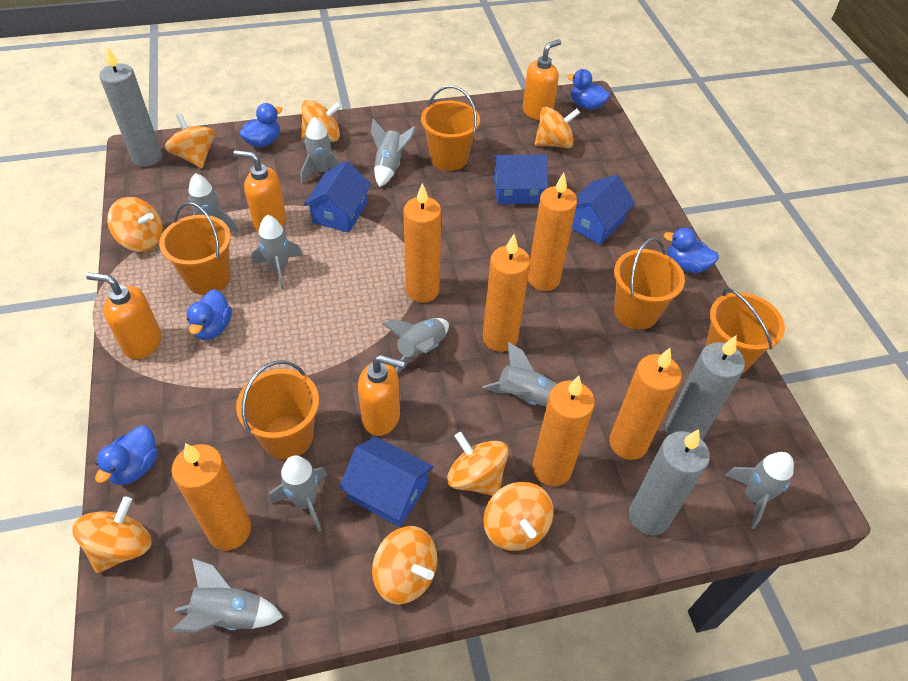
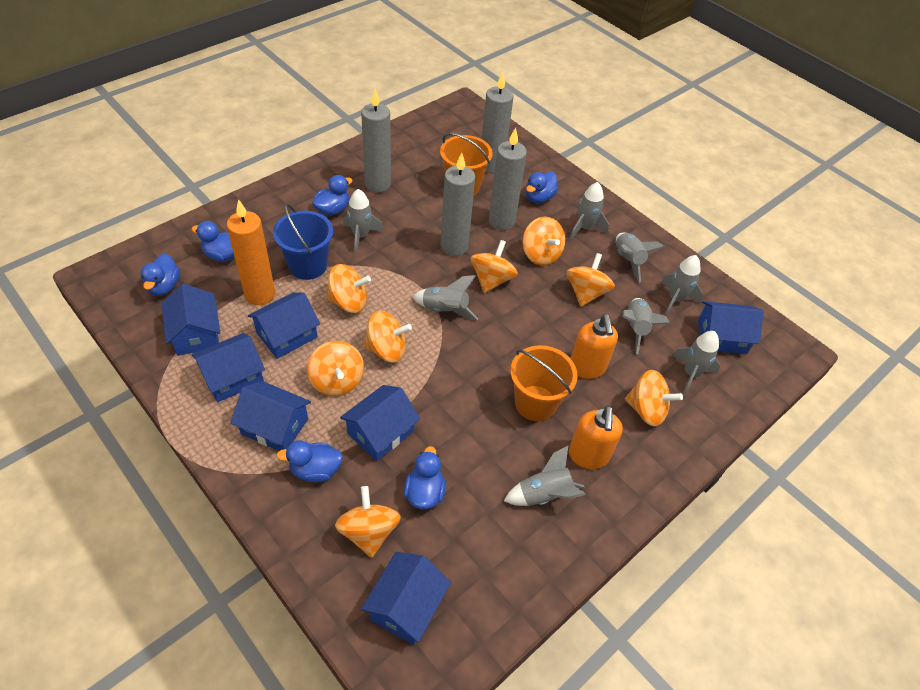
blue bucket: 0 -> 1
blue duck: 5 -> 6
blue house: 4 -> 7
grey candle: 3 -> 4
grey rocket: 9 -> 8
orange bucket: 5 -> 2
orange candle: 6 -> 1
orange soap dispenser: 4 -> 2

